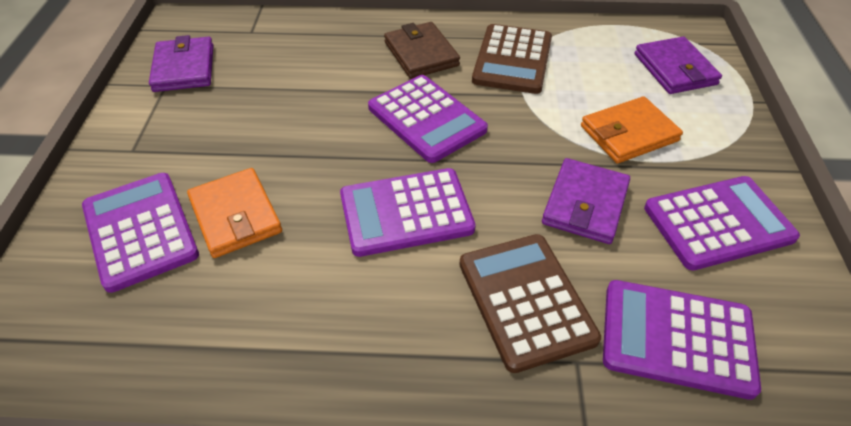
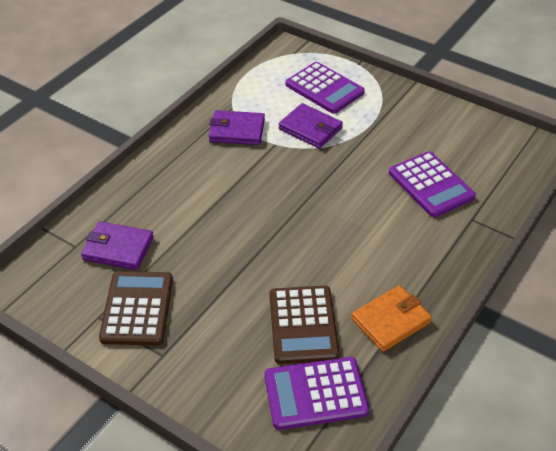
brown wallet: 1 -> 0
orange wallet: 2 -> 1
purple calculator: 5 -> 3

